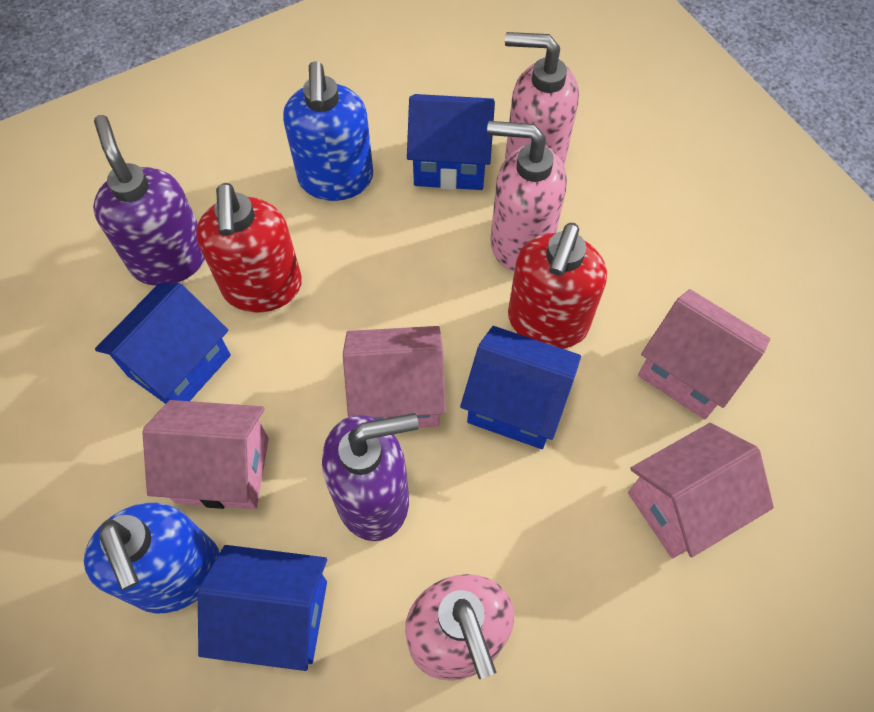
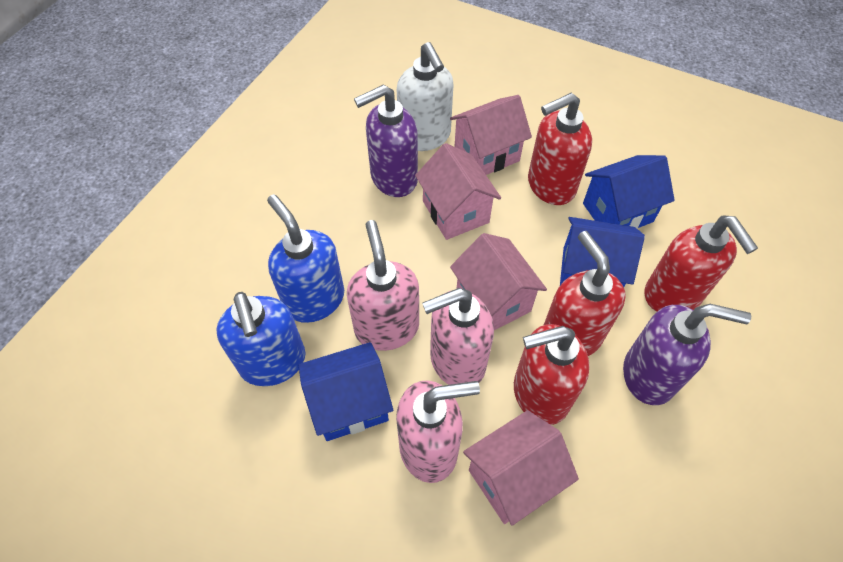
blue house: 4 -> 3
red soap dispenser: 2 -> 4
white soap dispenser: 0 -> 1

